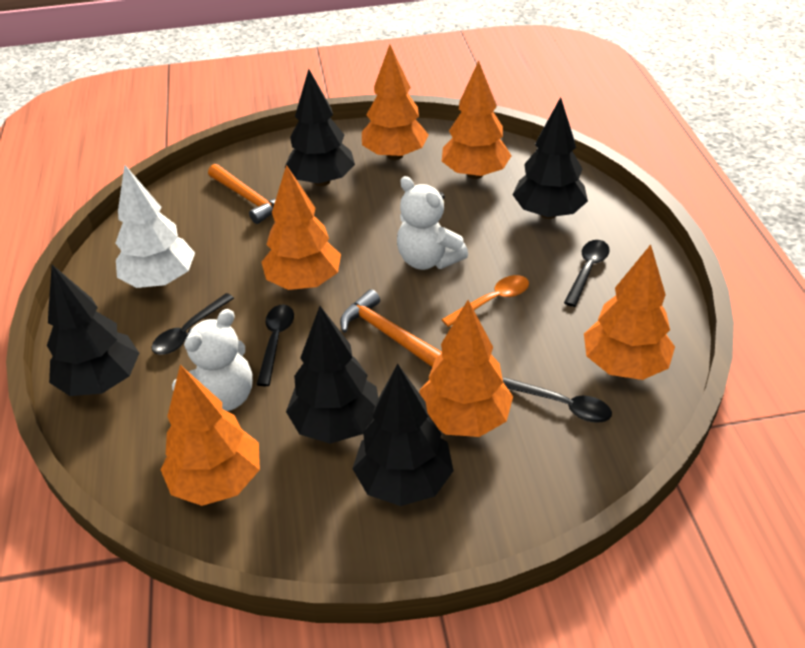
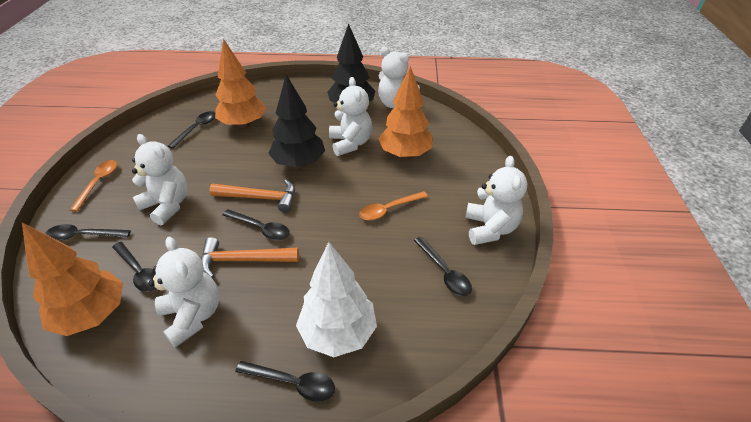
black spoon: 4 -> 6
black tree: 5 -> 2
orange spoon: 1 -> 2
orange tree: 6 -> 3
white teddy bear: 2 -> 5

